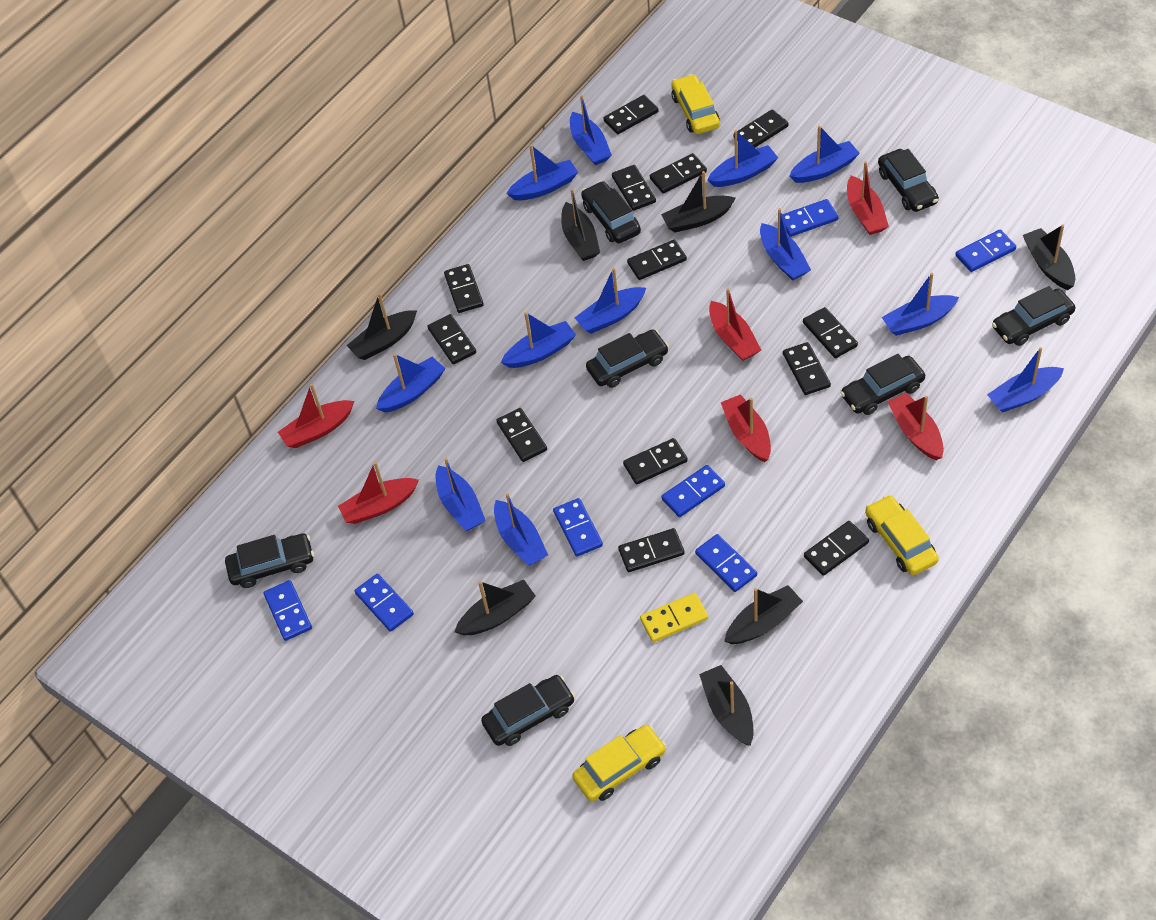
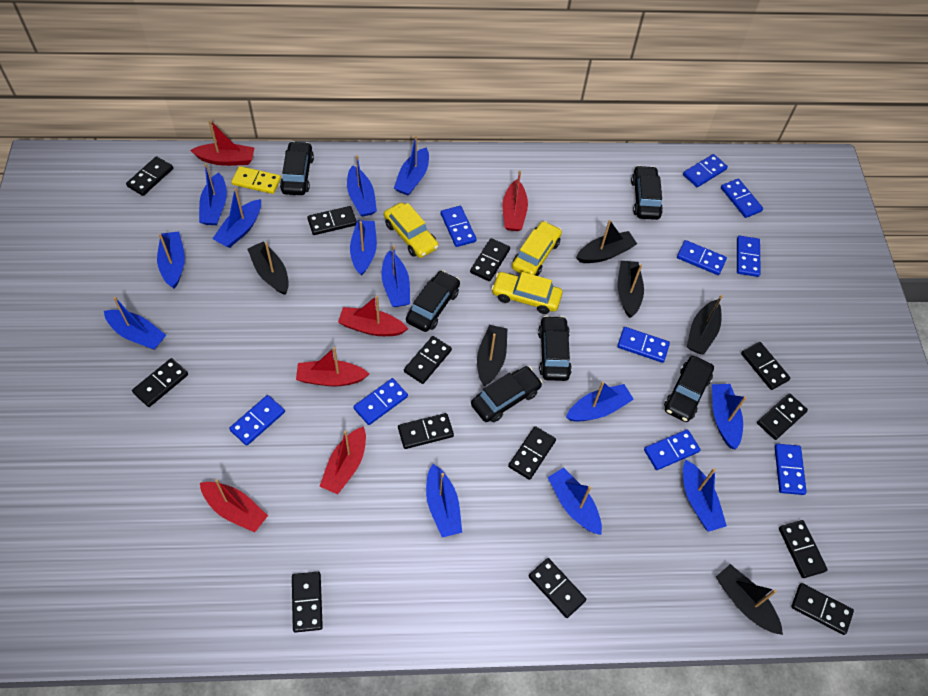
black boat: 7 -> 6
black car: 7 -> 6
blue boat: 12 -> 13
blue domino: 7 -> 10

